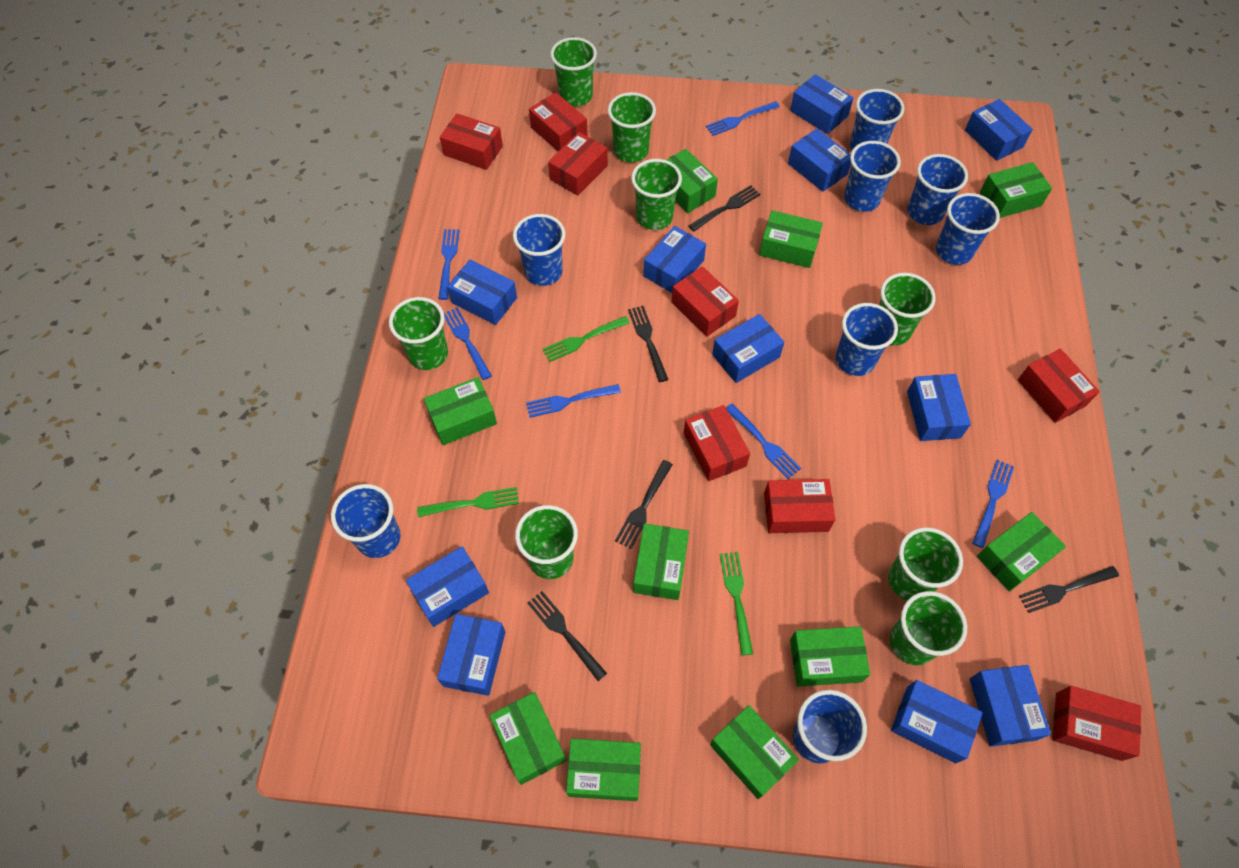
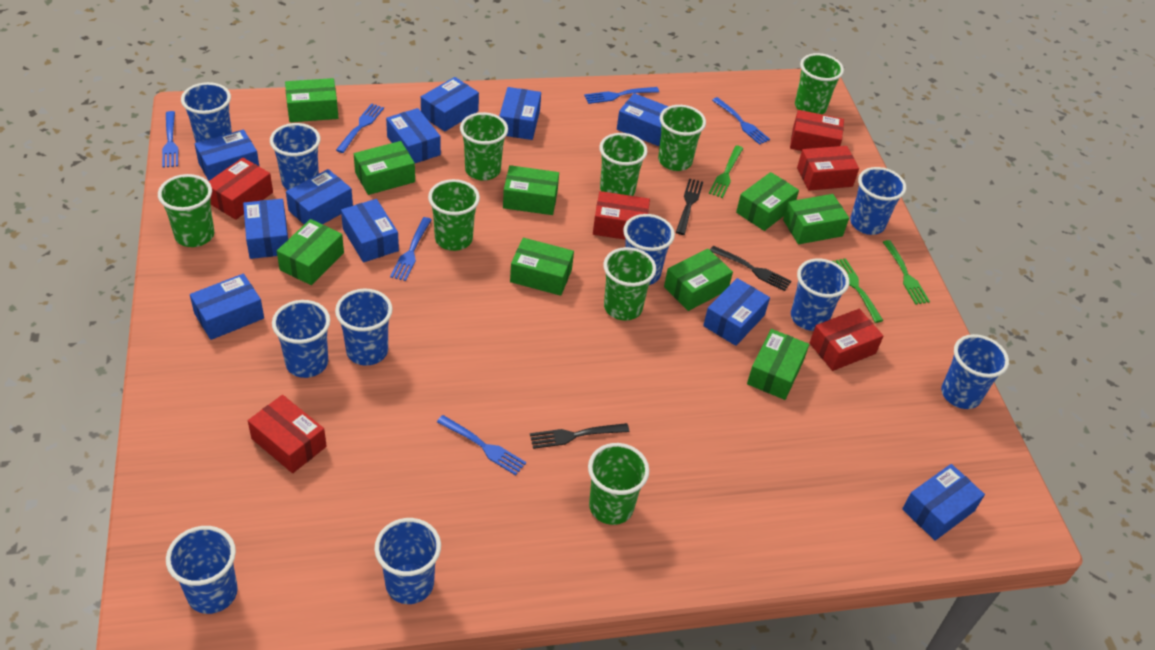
black fork: 5 -> 3
blue cup: 8 -> 10
green box: 10 -> 9
red box: 8 -> 6

